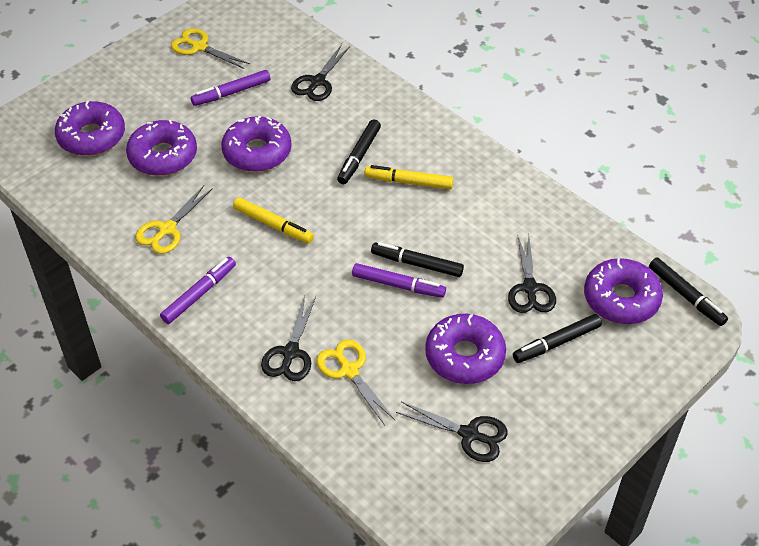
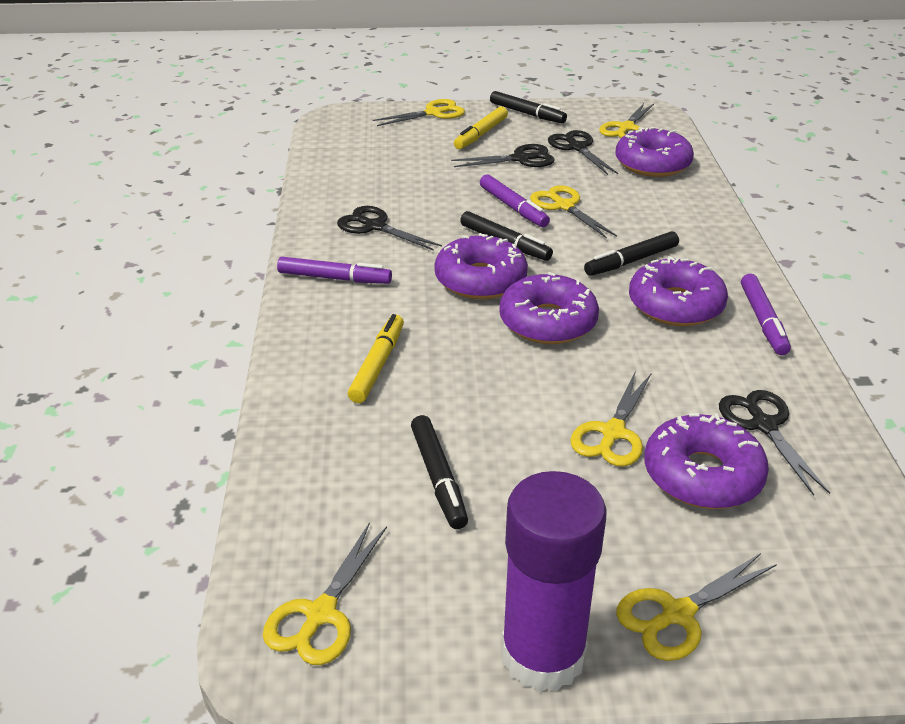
purple glue stick: 0 -> 1
yellow scissors: 3 -> 6

